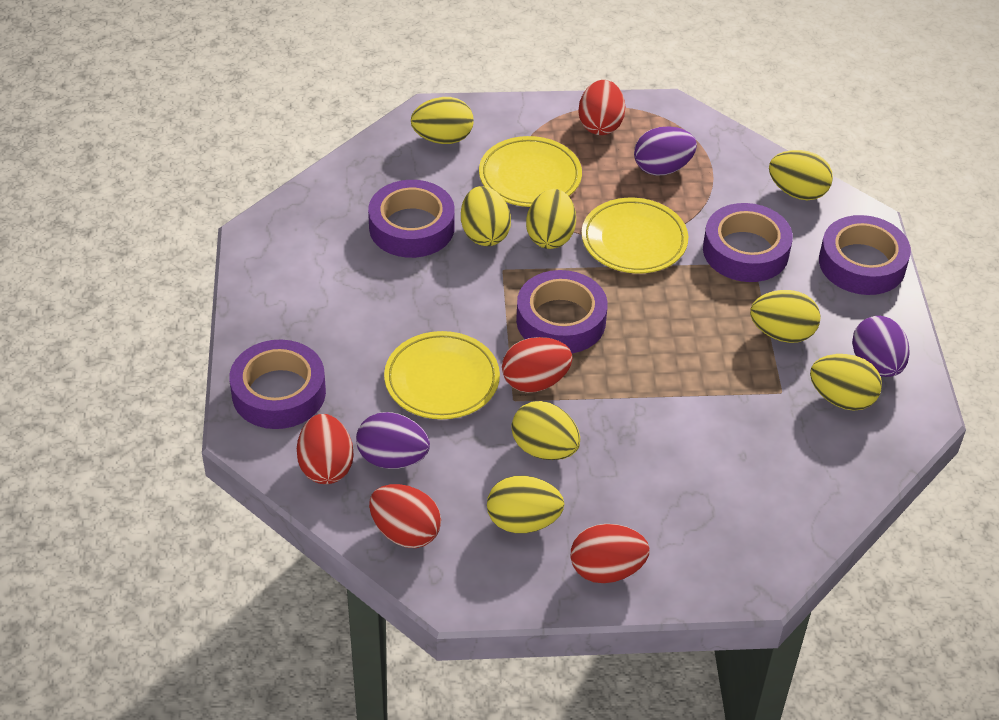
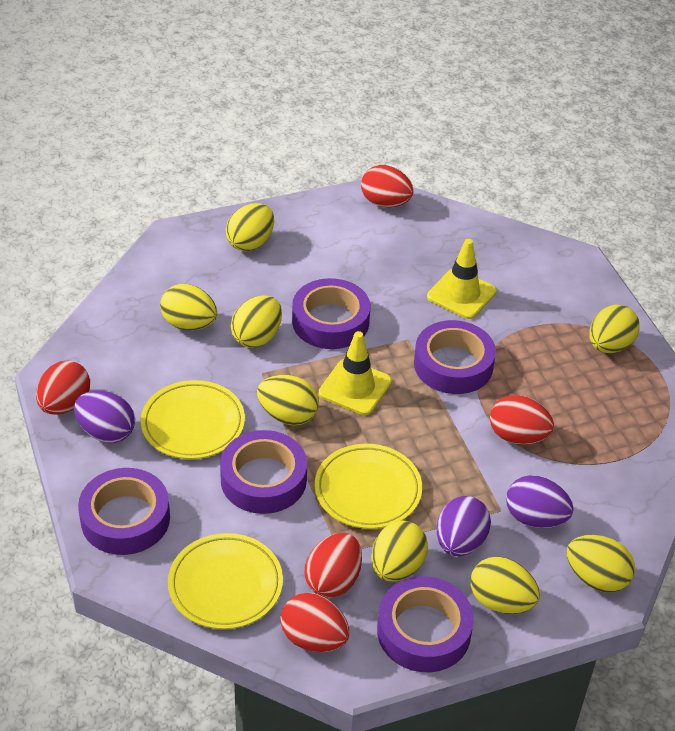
yellow traffic cone: 0 -> 2

